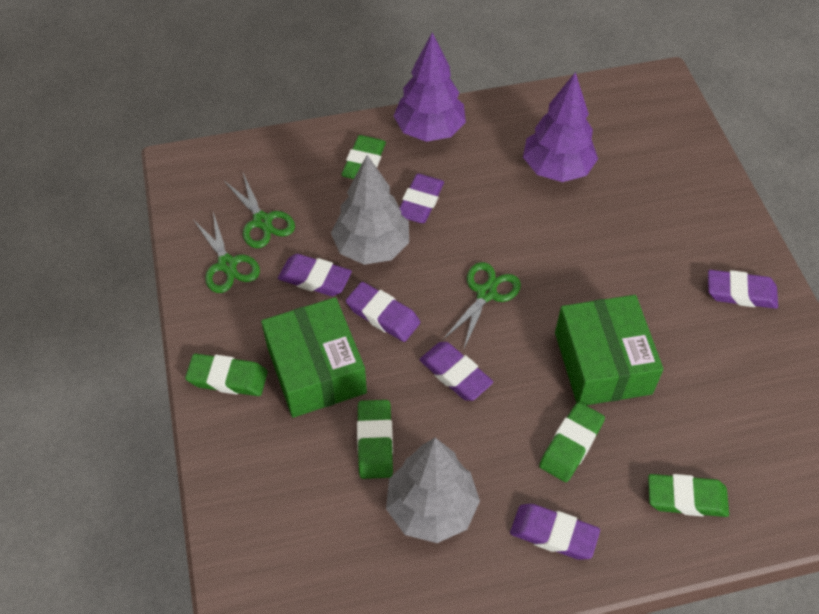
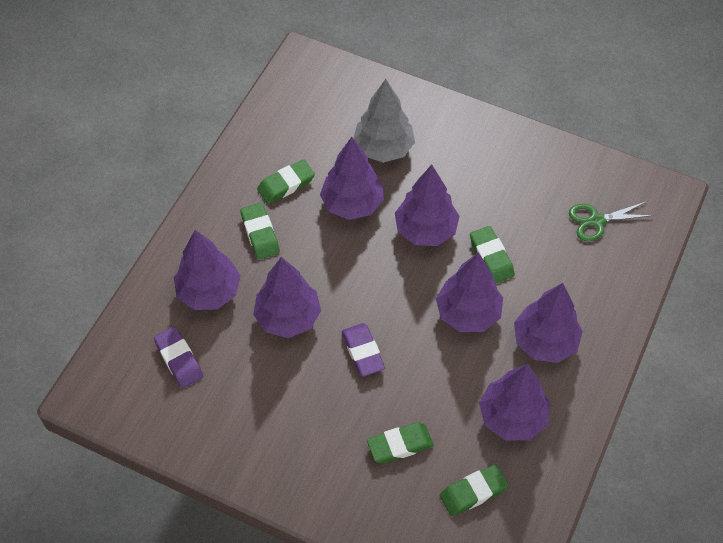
green box: 2 -> 0
green scissors: 3 -> 1
grey tree: 2 -> 1
purple eraser: 6 -> 2
purple tree: 2 -> 7

